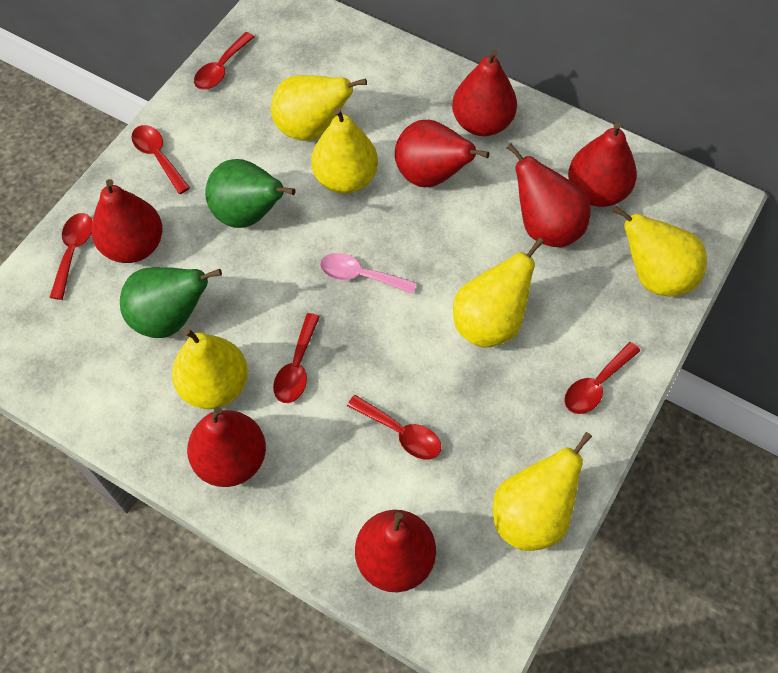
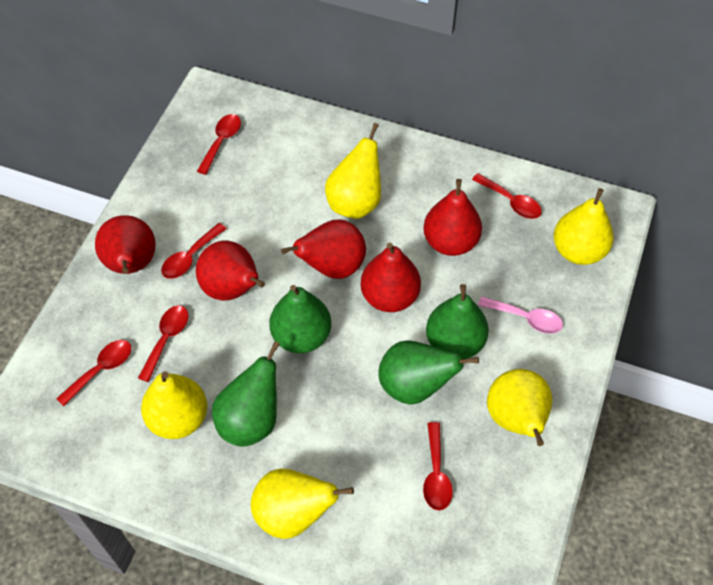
green pear: 2 -> 4
red pear: 7 -> 5
yellow pear: 6 -> 5

